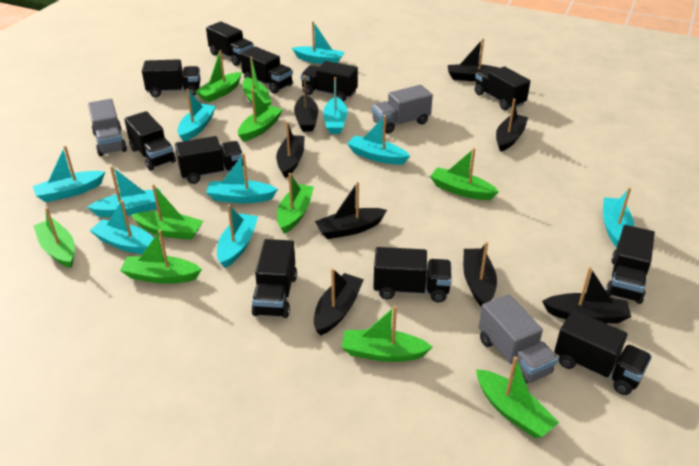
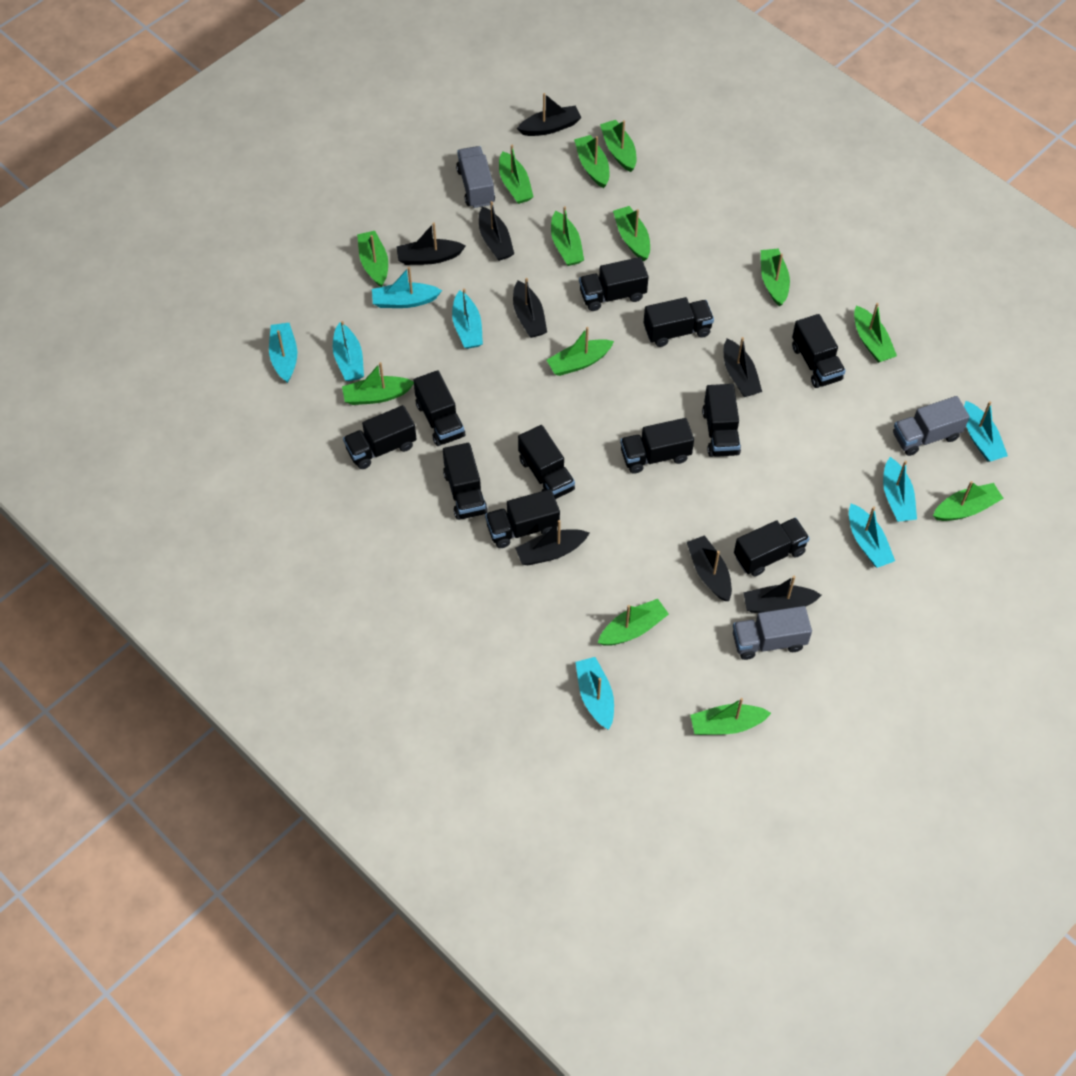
green boat: 10 -> 13
turquoise boat: 10 -> 8

